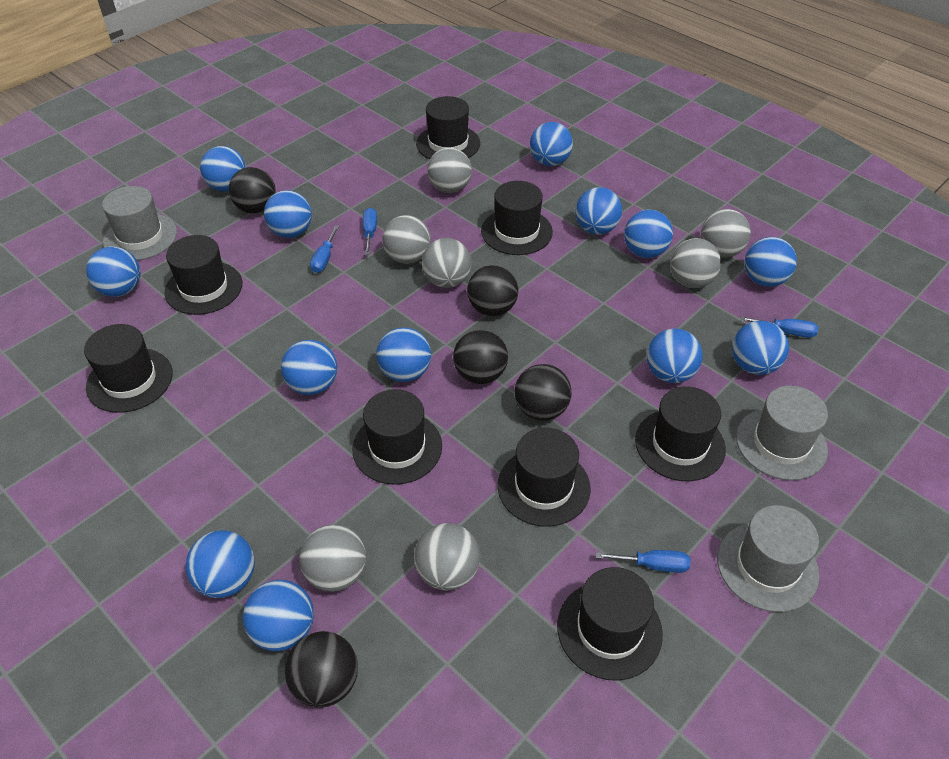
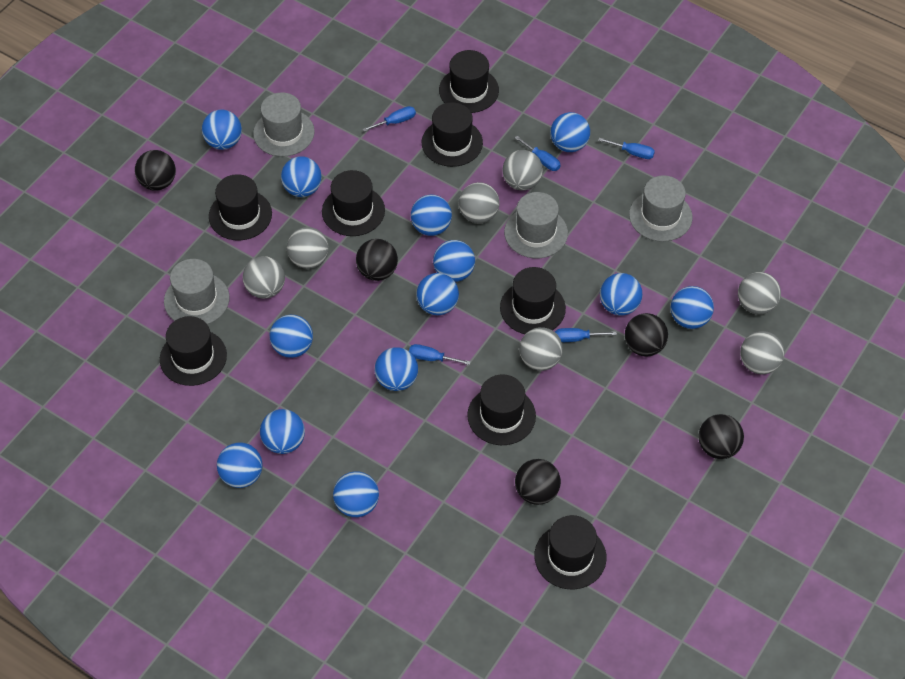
blue screwdriver: 4 -> 5
grey hat: 3 -> 4

